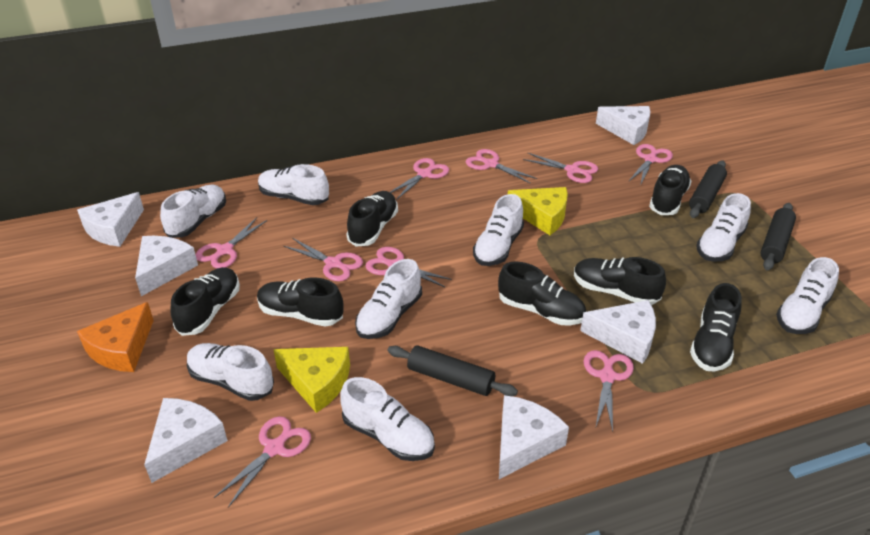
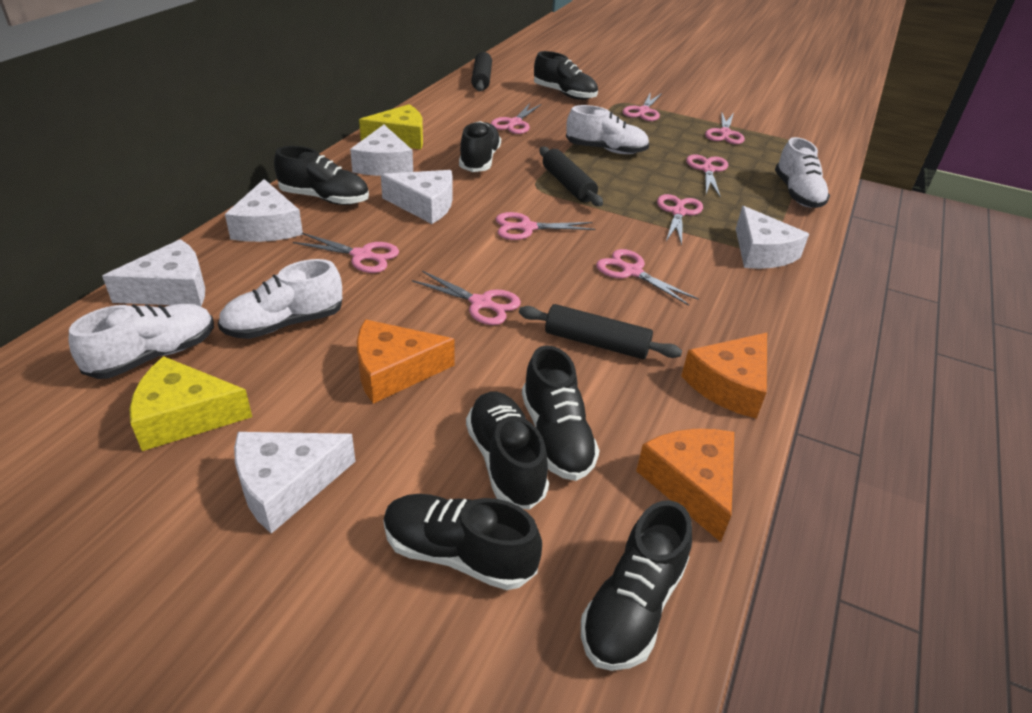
orange cheese: 1 -> 3
white shoe: 8 -> 4

